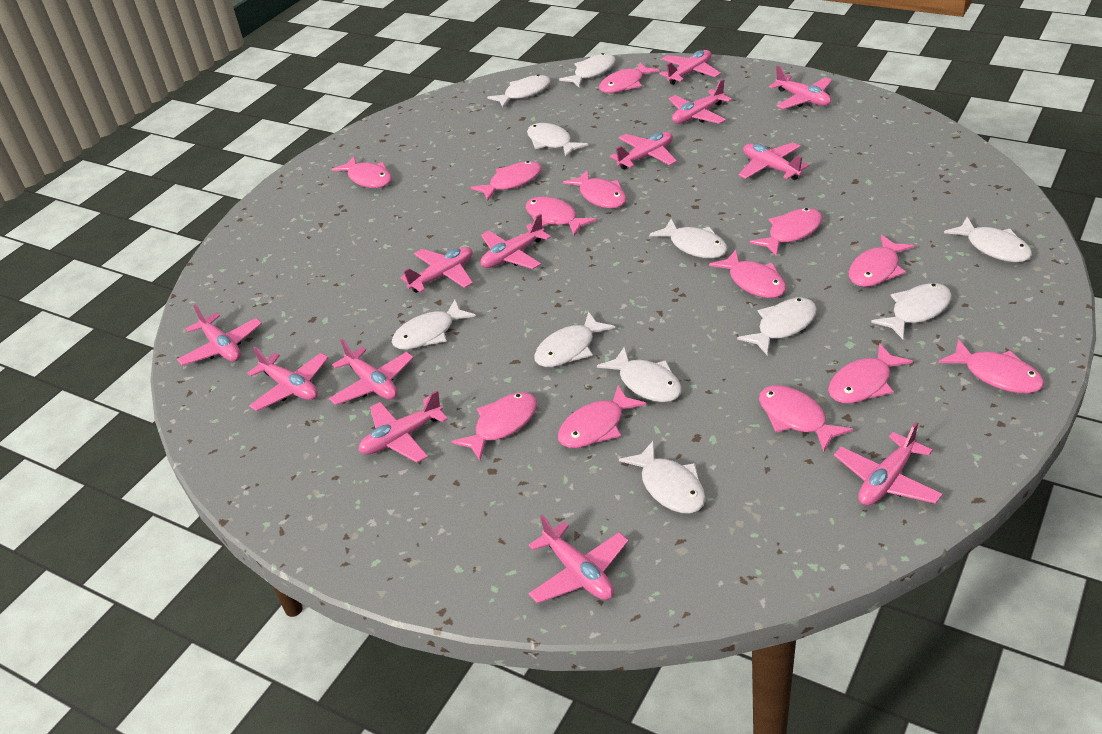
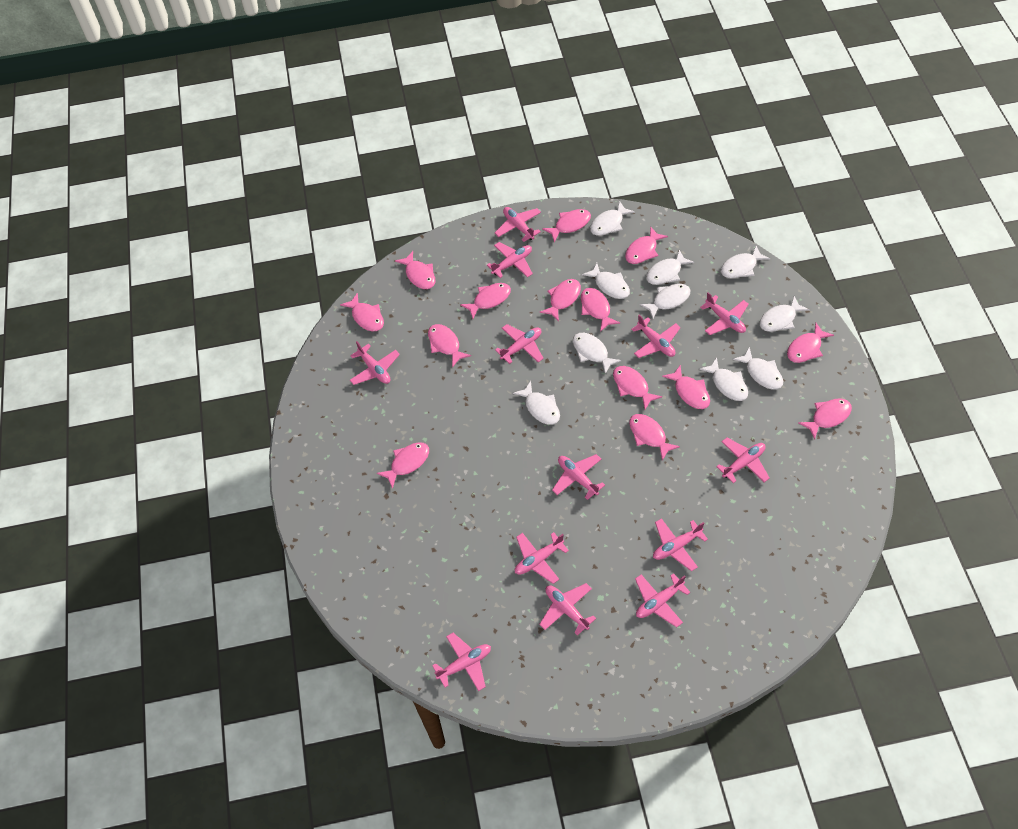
pink fish: 13 -> 14
white fish: 11 -> 10

